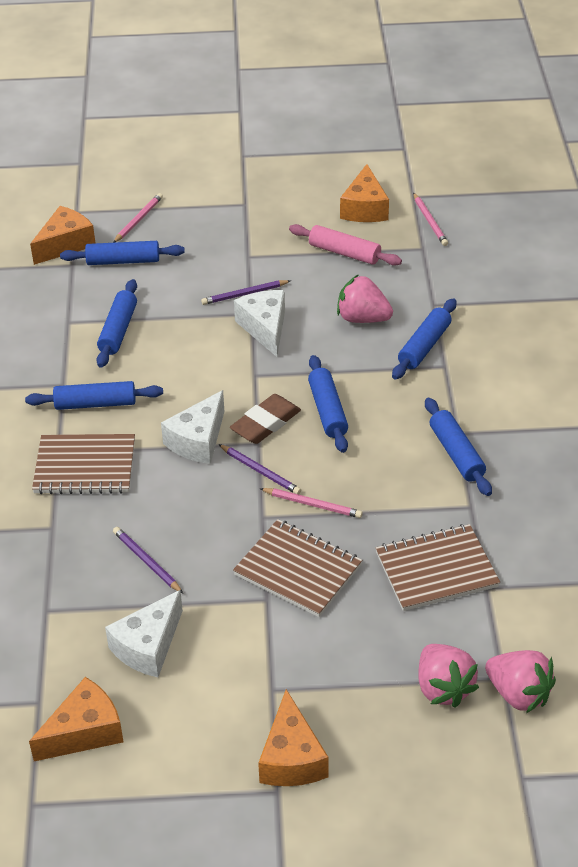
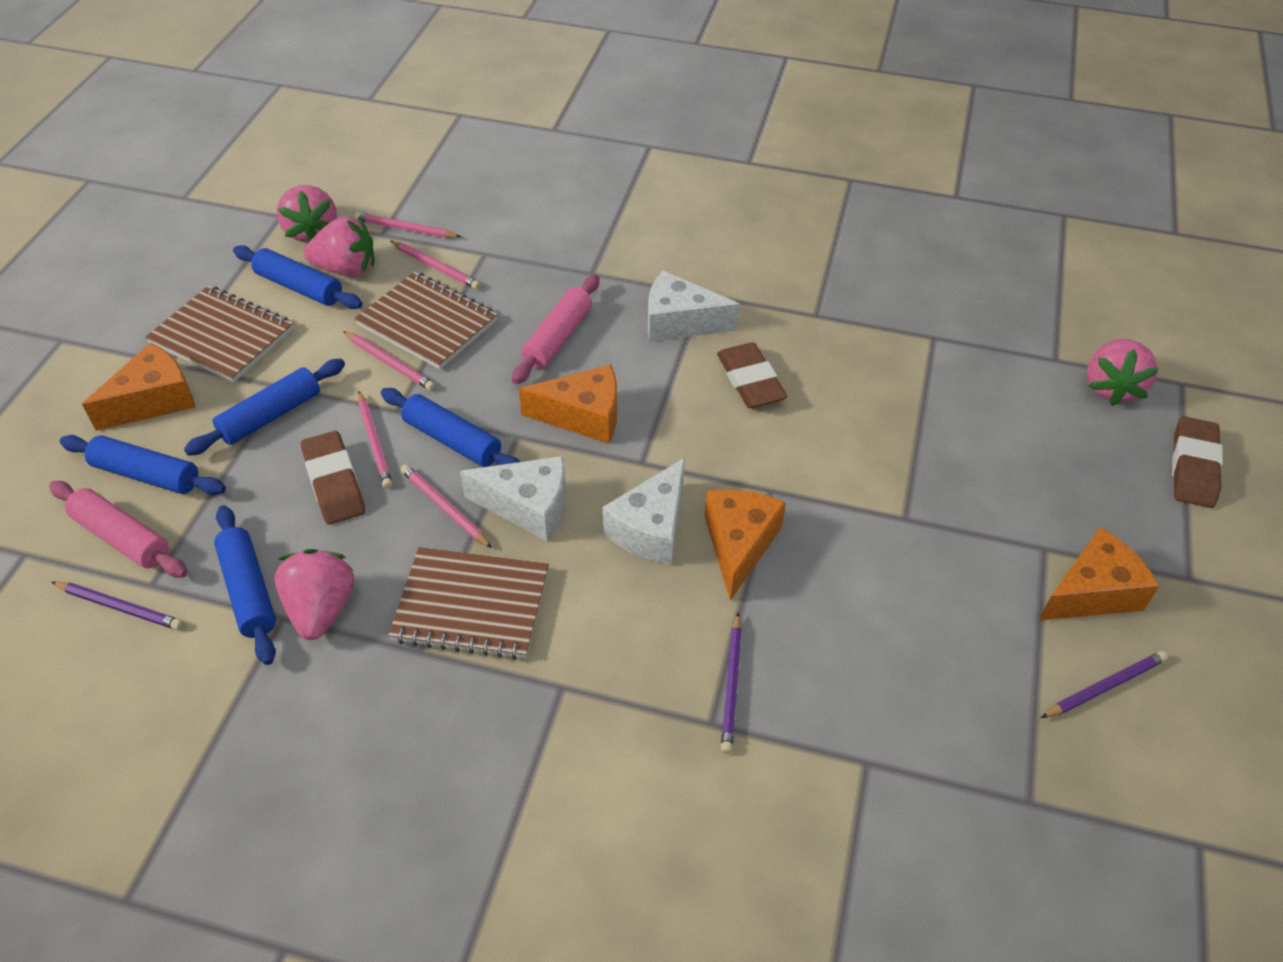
blue rolling pin: 6 -> 5
brown eraser: 1 -> 3
pink pencil: 3 -> 5
pink rolling pin: 1 -> 2
pink strawberry: 3 -> 4

